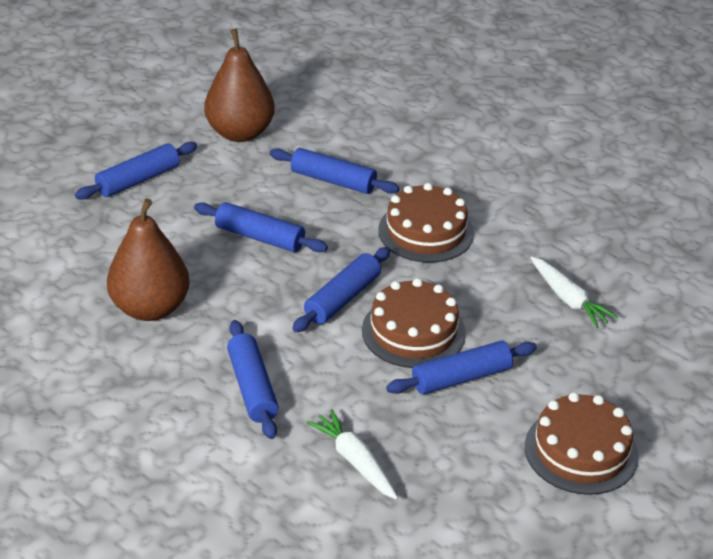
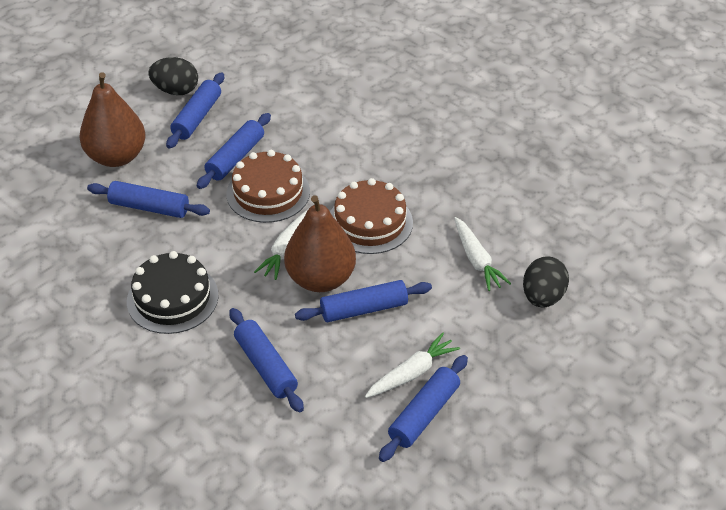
black cake: 0 -> 1
black egg: 0 -> 2
brown cake: 3 -> 2
white carrot: 2 -> 3

